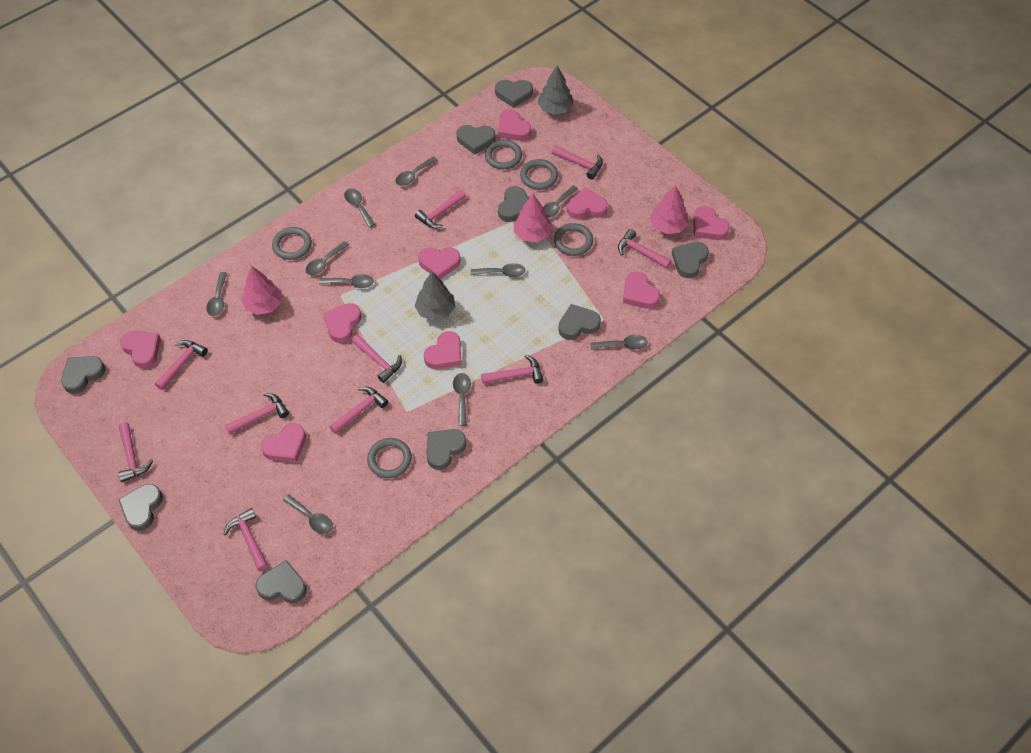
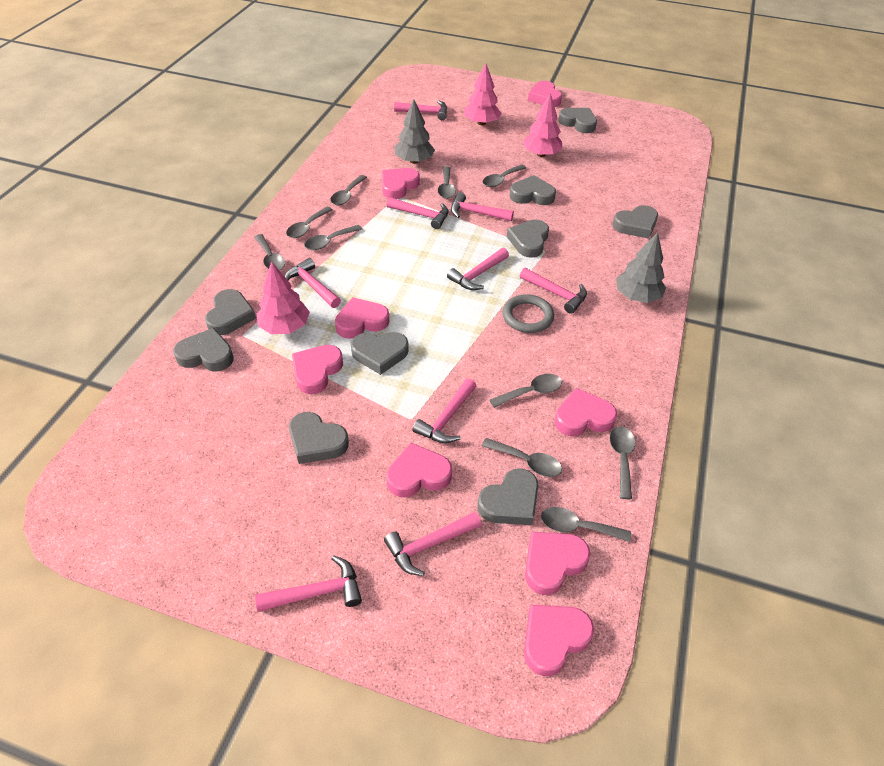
grey ring: 5 -> 1
pink hammer: 10 -> 9
pink heart: 9 -> 8

